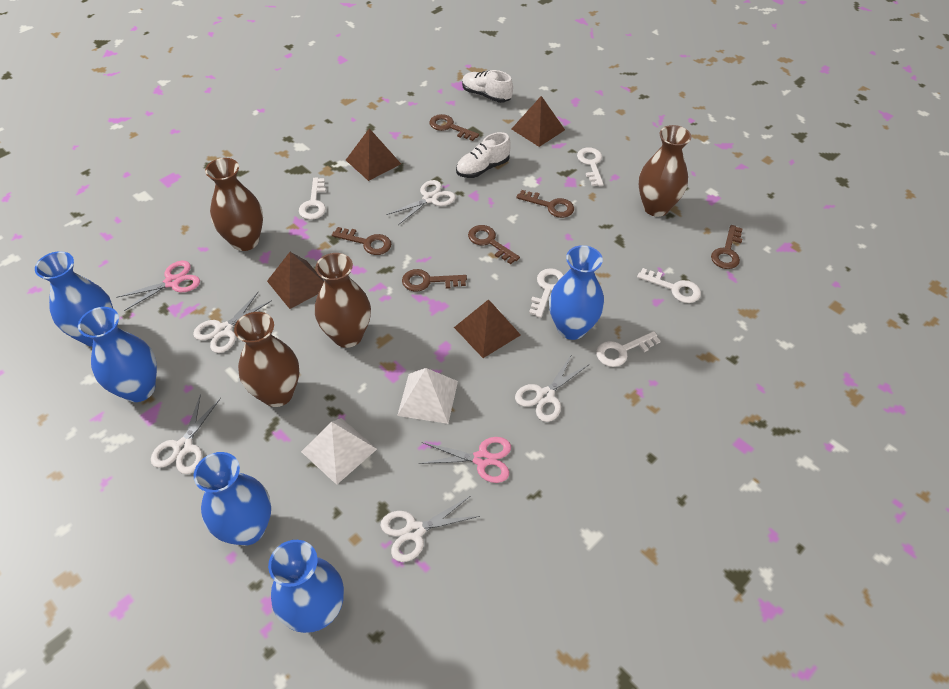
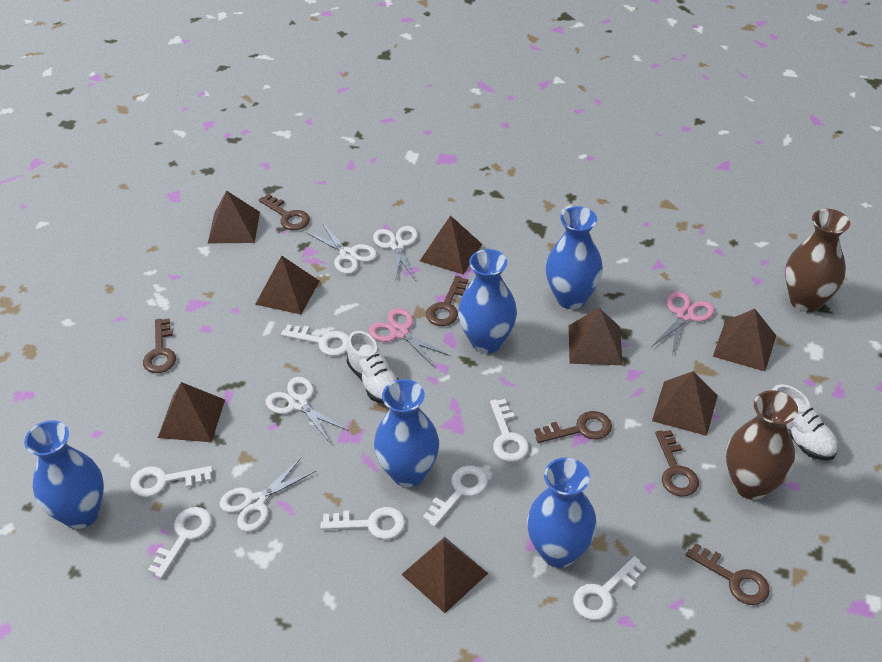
brown pyramid: 4 -> 8
brown vase: 4 -> 2
white key: 5 -> 7
white pyramid: 2 -> 0
white scissors: 5 -> 4

